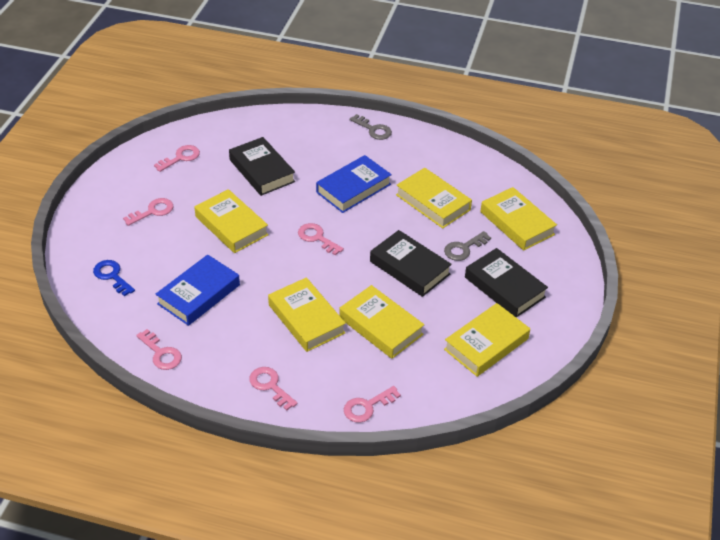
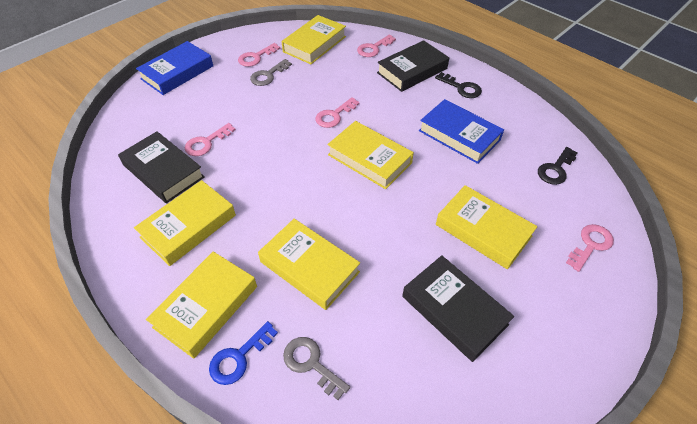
black key: 0 -> 2
pink key: 6 -> 5

